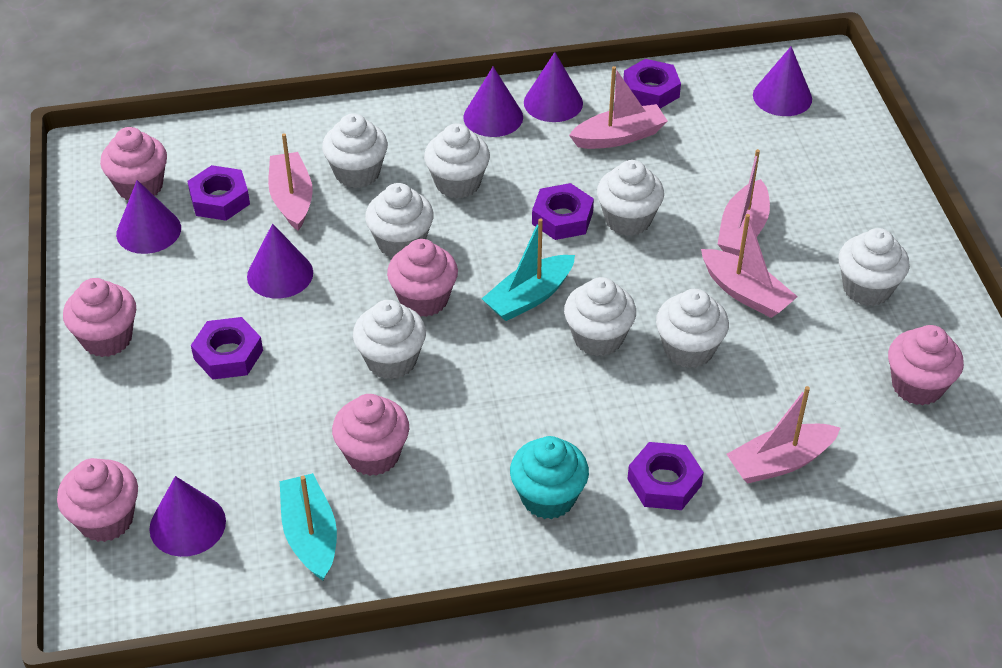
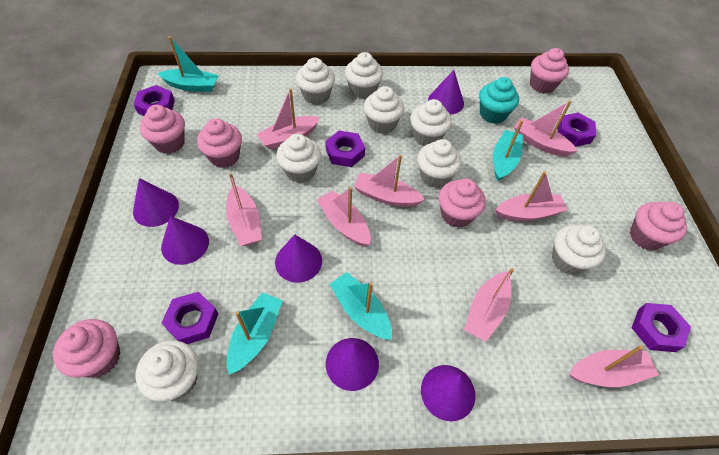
pink boat: 5 -> 8
turquoise boat: 2 -> 4

